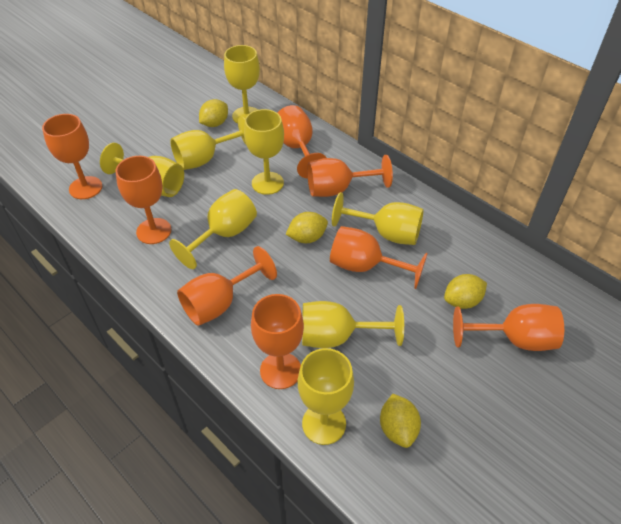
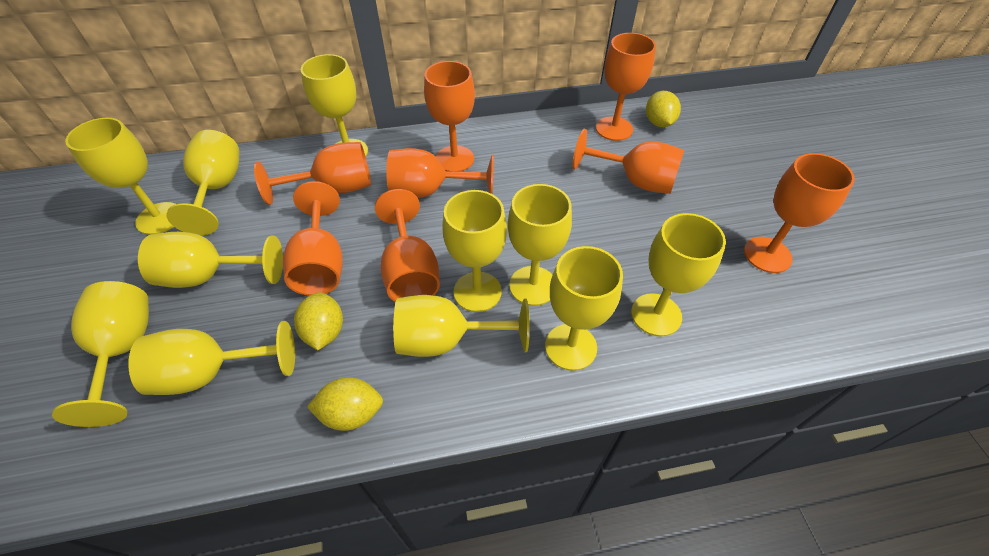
yellow goblet: 8 -> 11
yellow lemon: 4 -> 3

